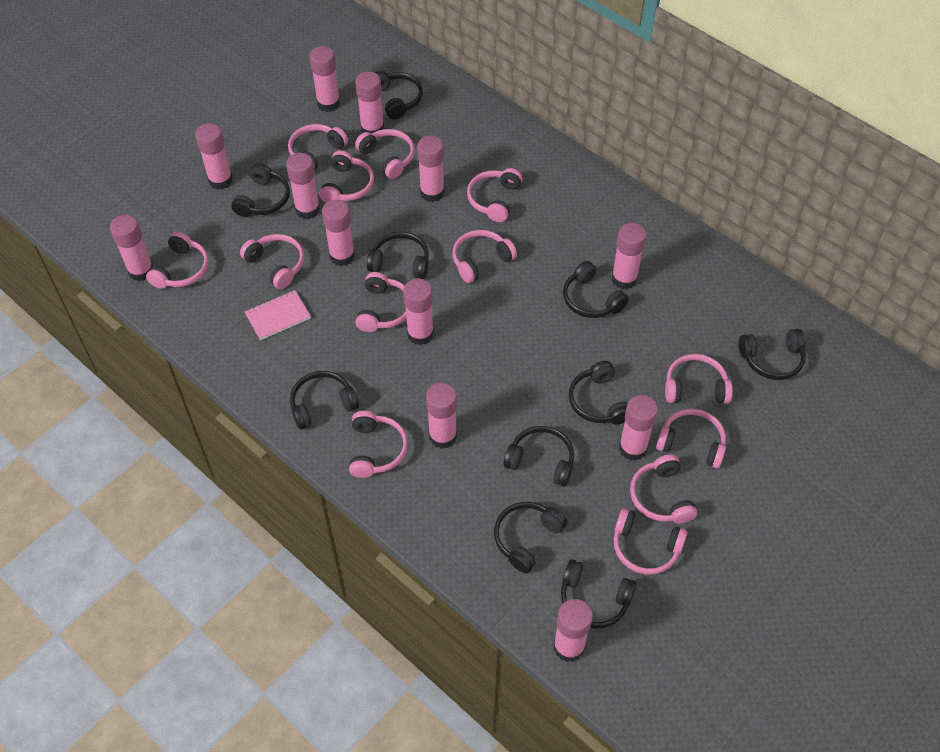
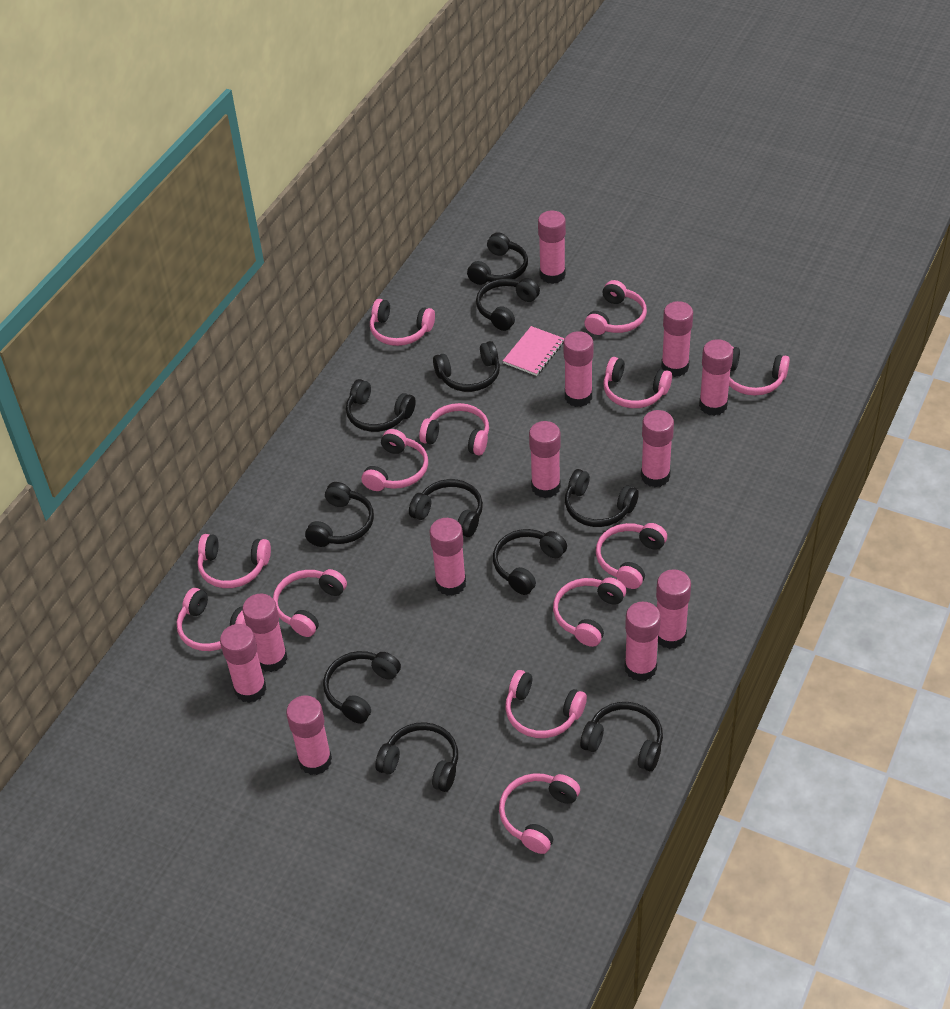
black headphones: 10 -> 11

